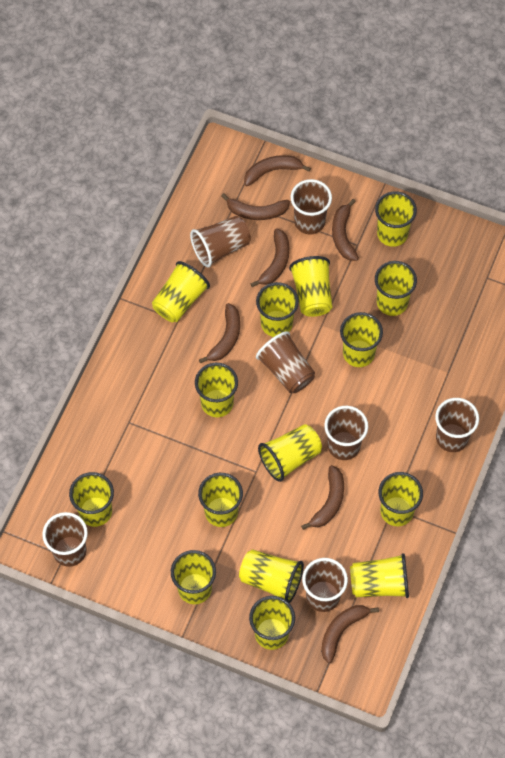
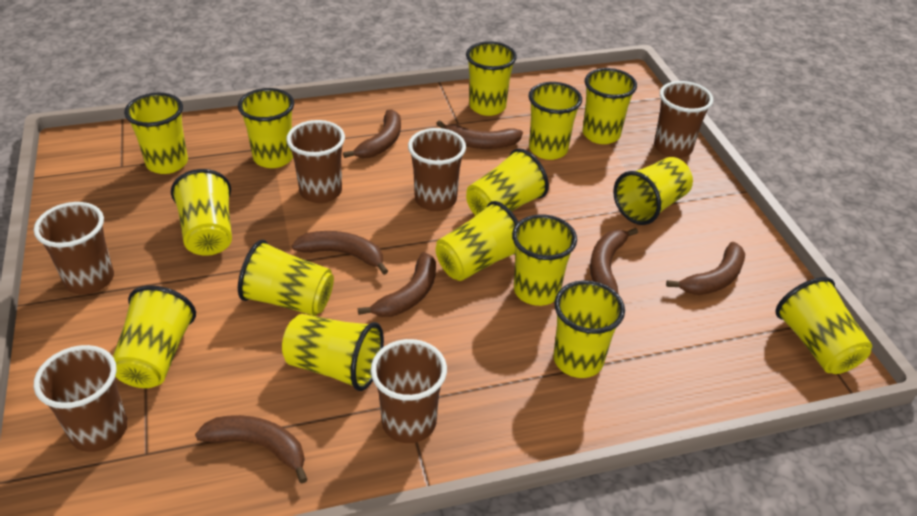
brown cup: 7 -> 6

